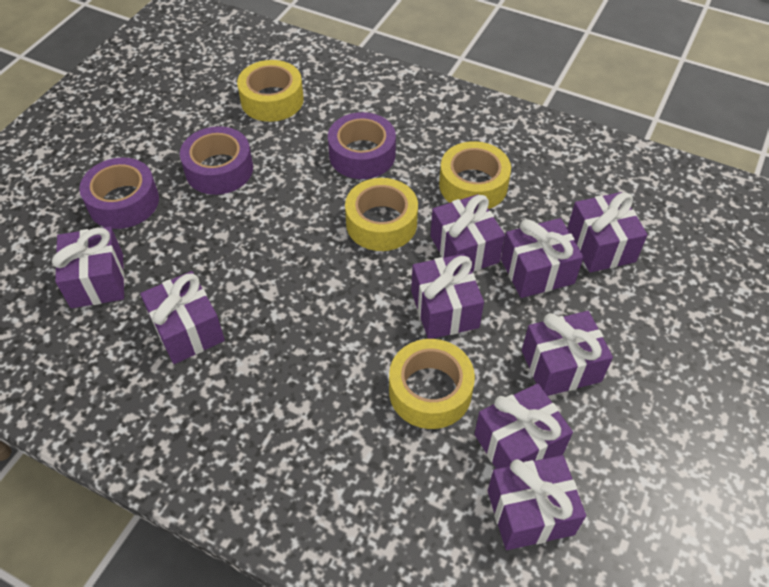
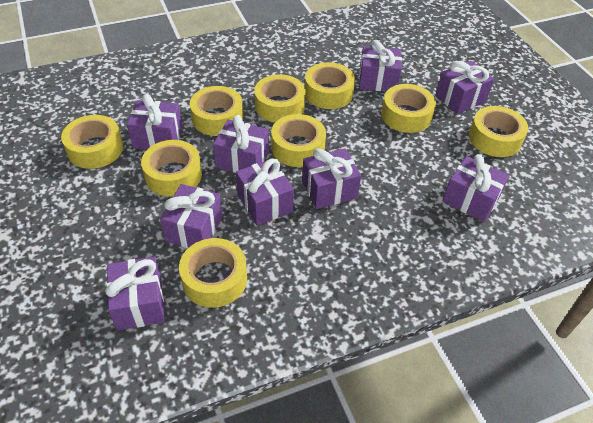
purple tape: 3 -> 0
yellow tape: 4 -> 9

